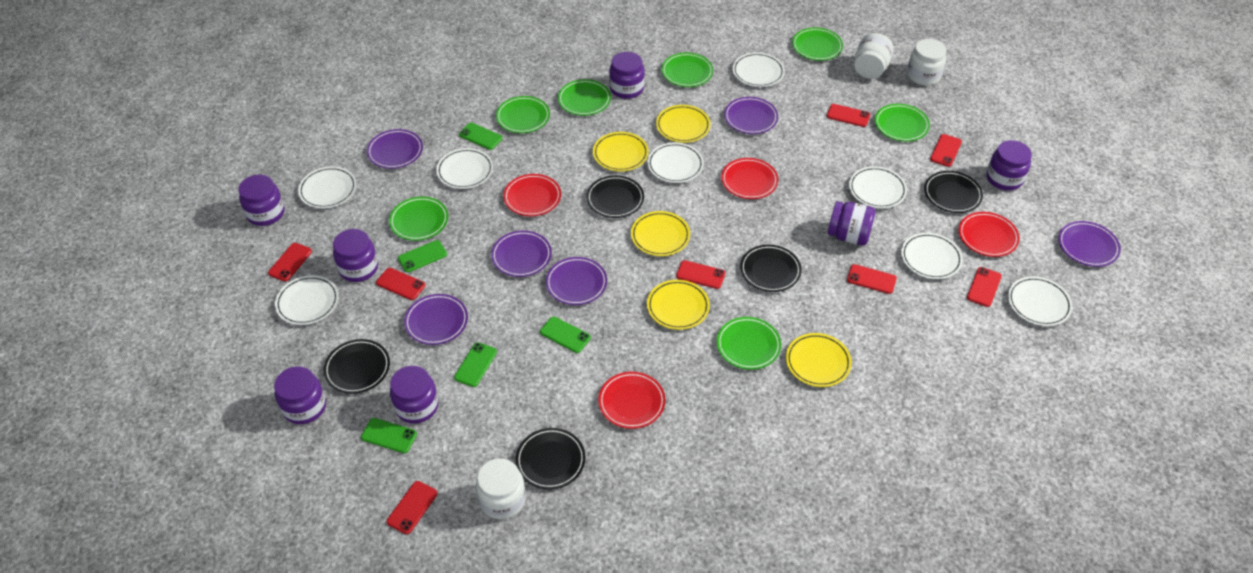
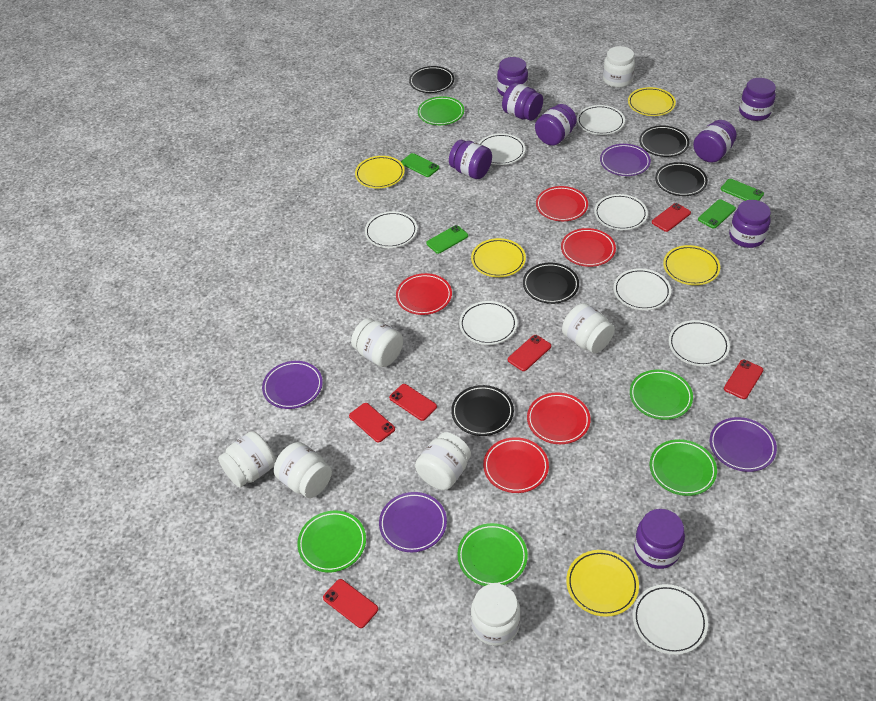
green phone: 5 -> 4
green plate: 7 -> 5
purple jar: 7 -> 8
purple plate: 6 -> 4
red phone: 8 -> 6
red plate: 4 -> 5
white jar: 3 -> 7

